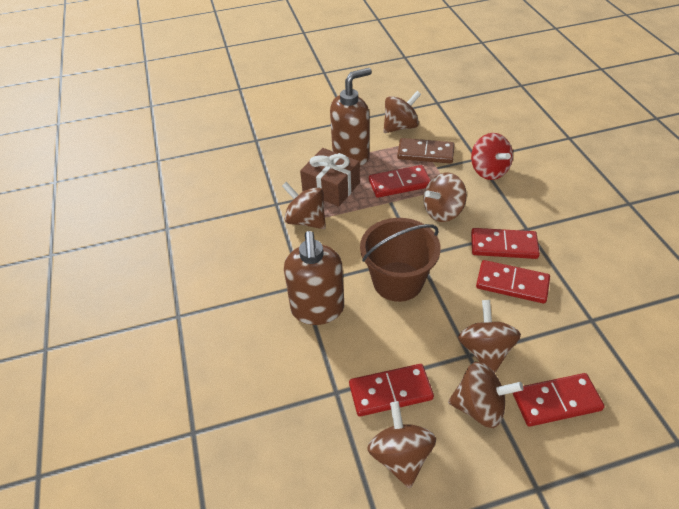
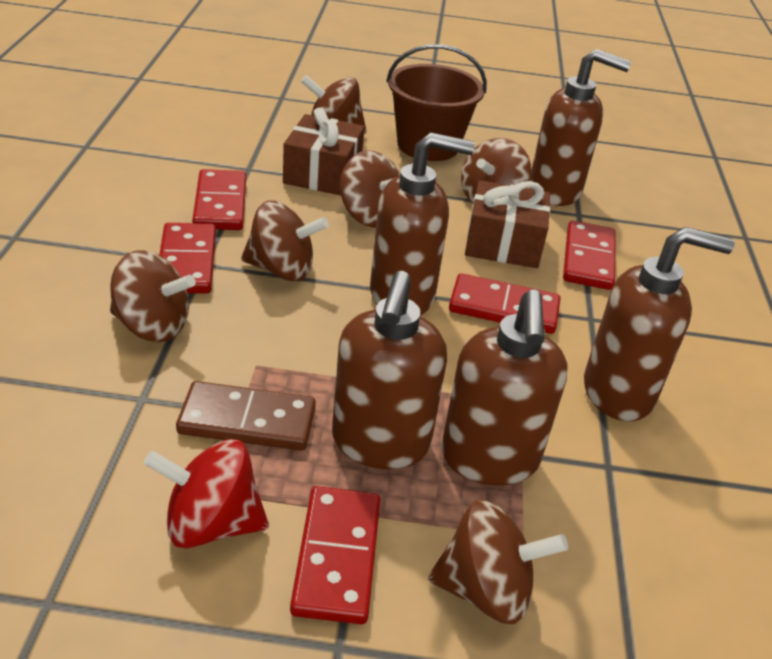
brown gift: 1 -> 2
brown soap dispenser: 2 -> 5

